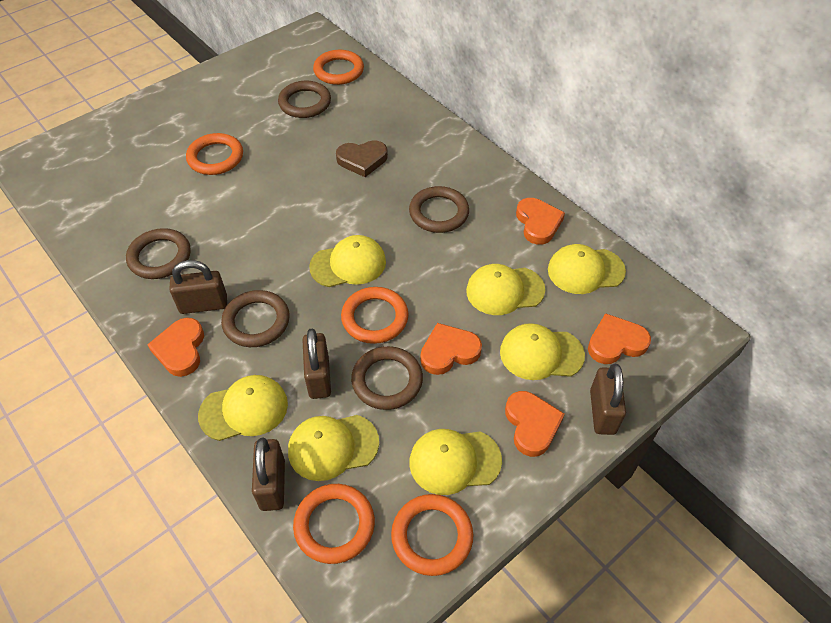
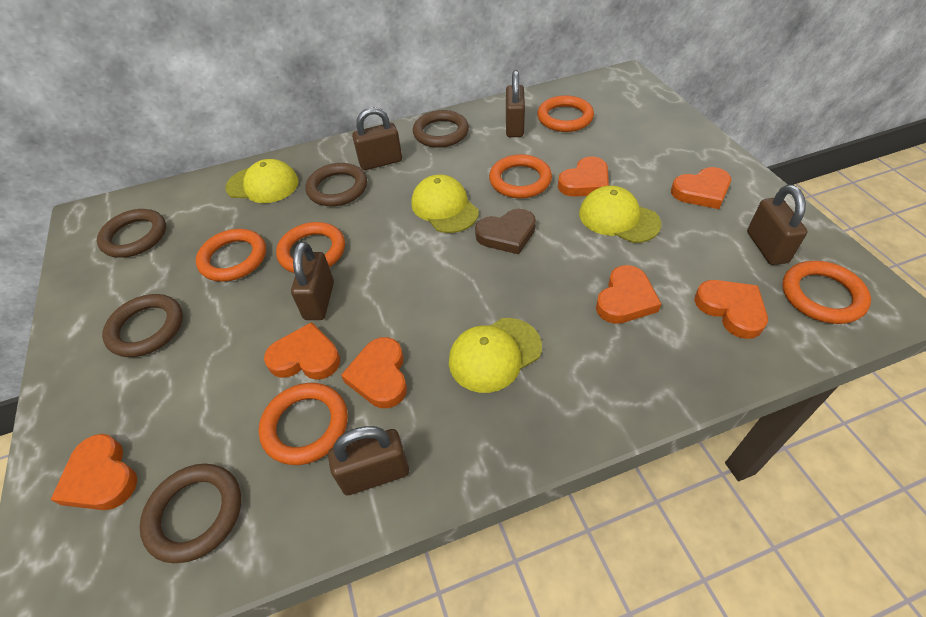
brown padlock: 4 -> 5
orange heart: 5 -> 7
orange ring: 5 -> 6
yellow cap: 7 -> 4

